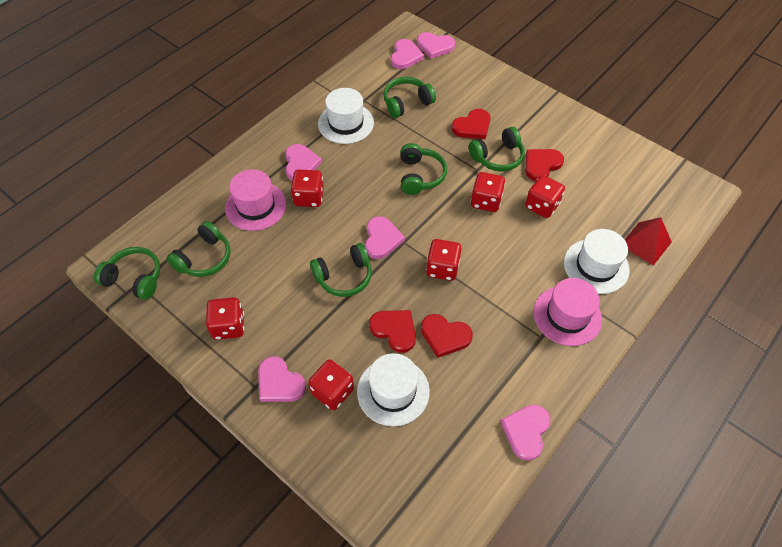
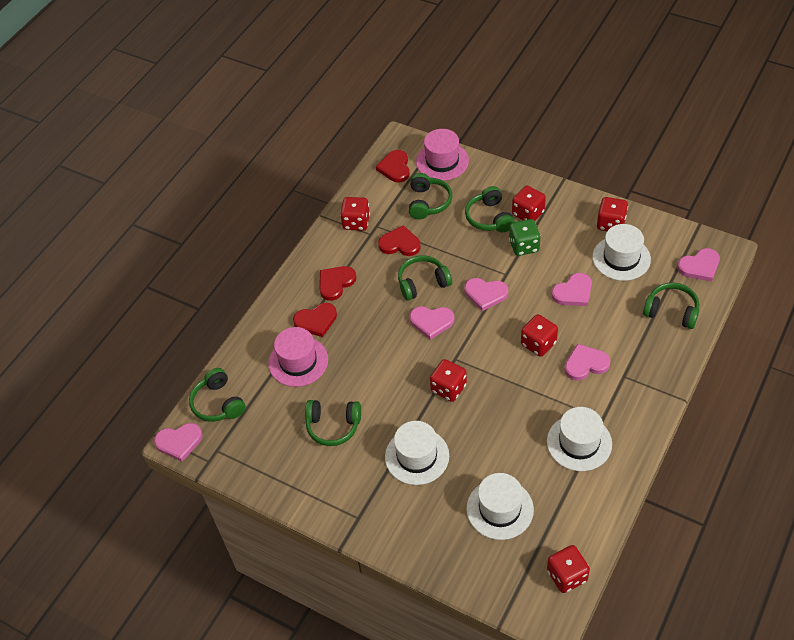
green dice: 0 -> 1
red pyramid: 1 -> 0
white hat: 3 -> 4

